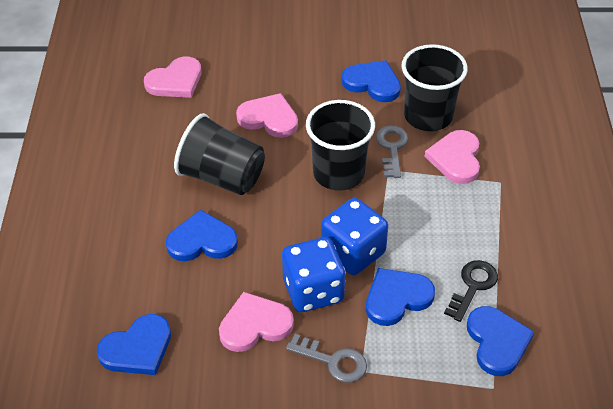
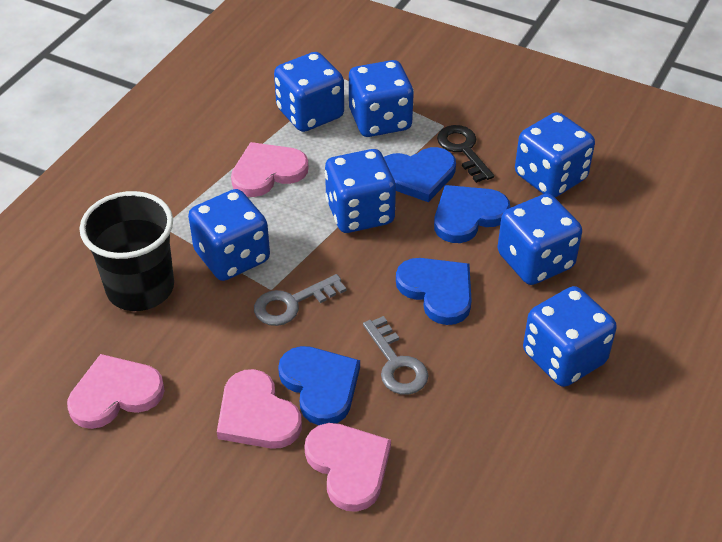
black cup: 3 -> 1
blue dice: 2 -> 7
blue heart: 5 -> 4

